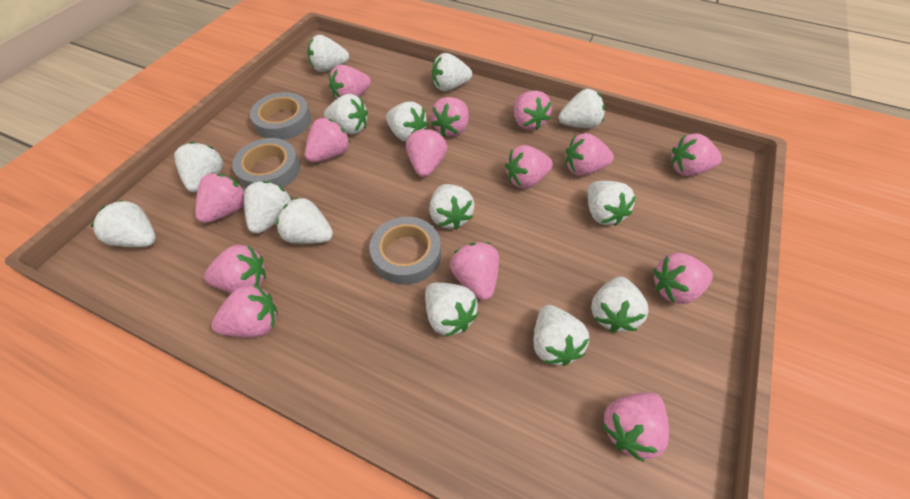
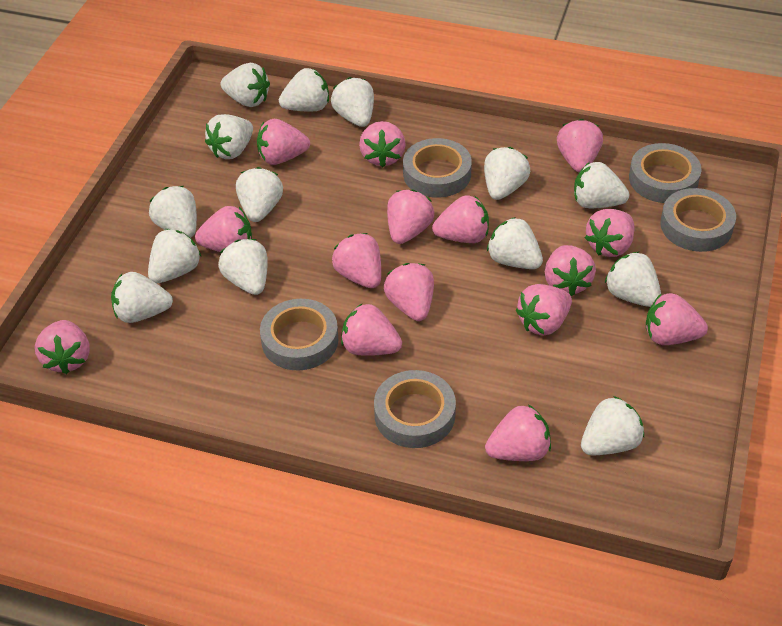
grey tape: 3 -> 5
pink strawberry: 14 -> 15

